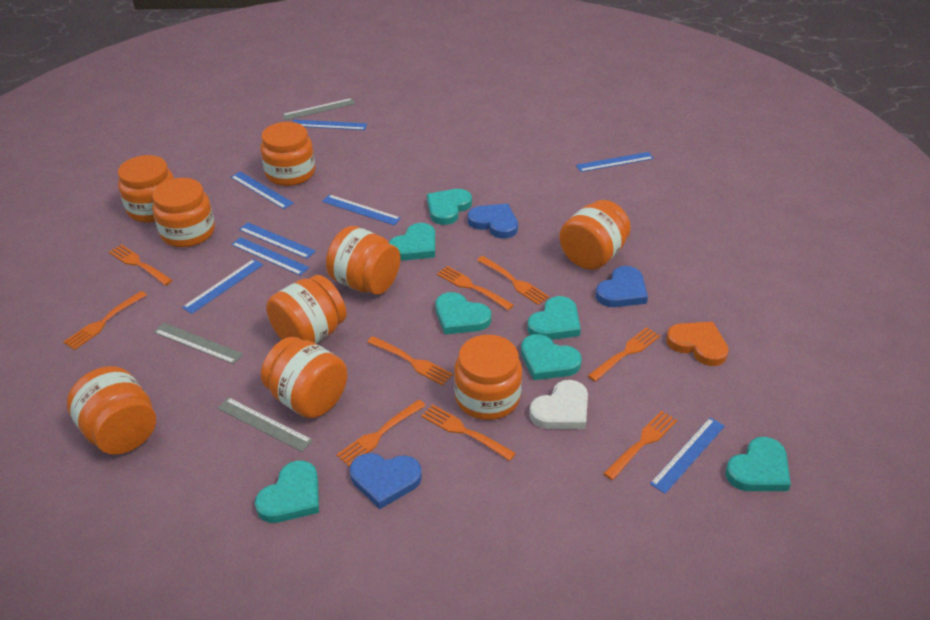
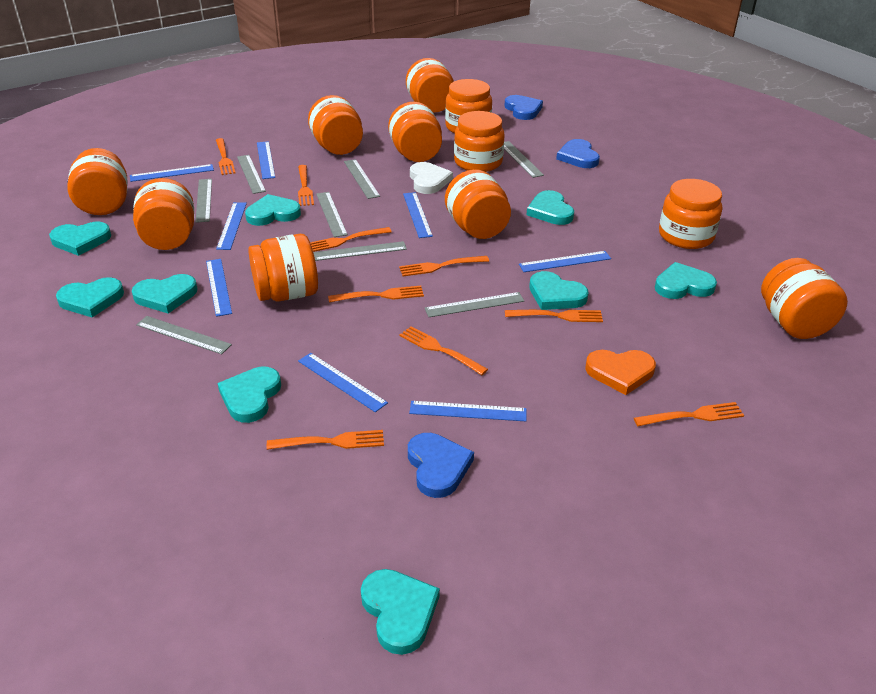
grey ruler: 3 -> 8
orange jar: 9 -> 11
turquoise heart: 7 -> 9

